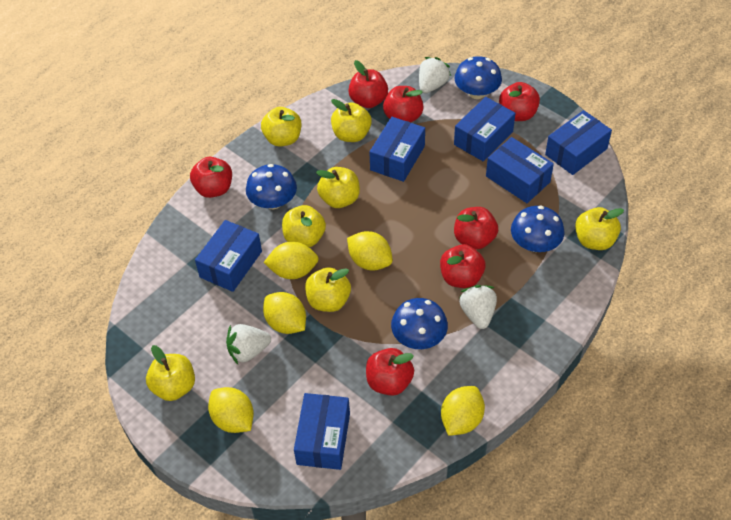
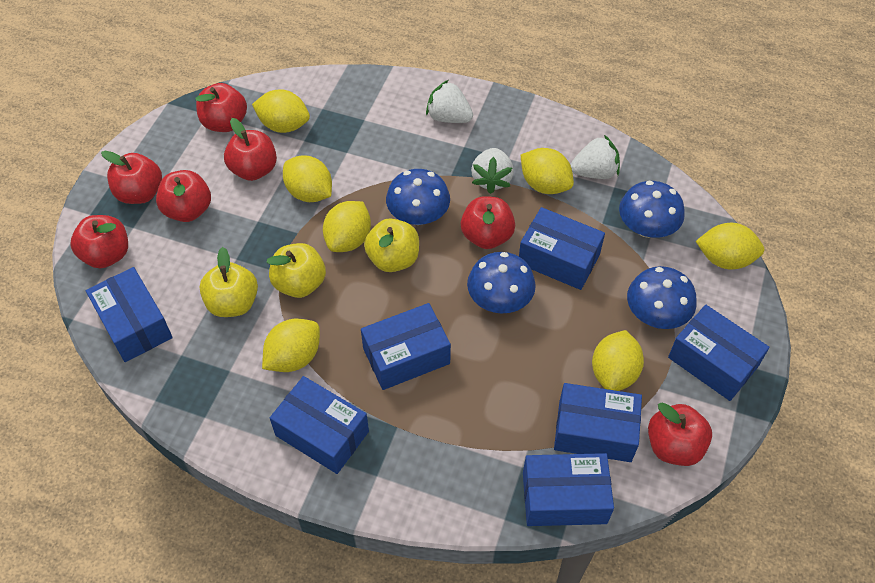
blue box: 6 -> 7
yellow apple: 7 -> 3
yellow lemon: 5 -> 7

